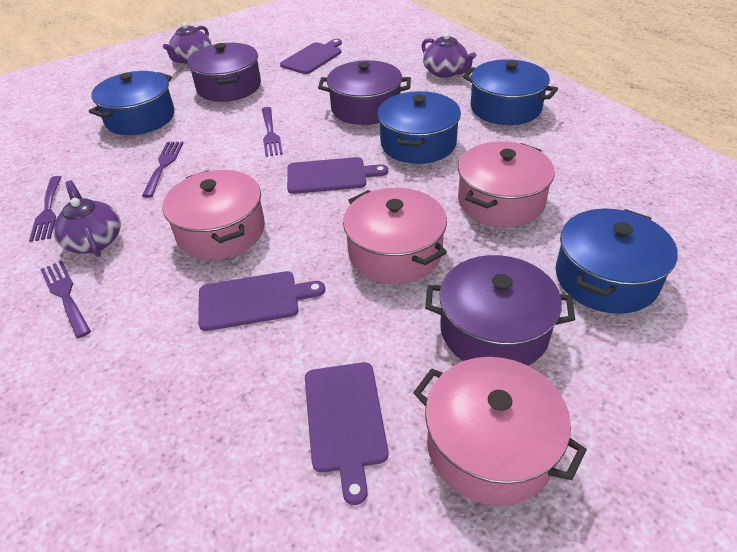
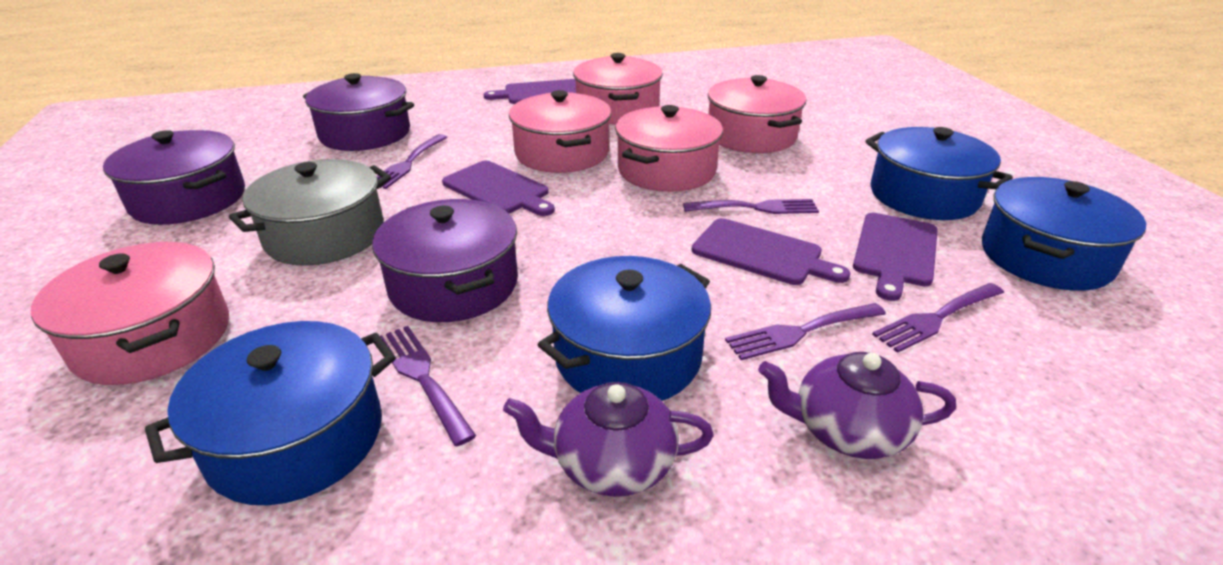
grey pot: 0 -> 1
pink pot: 4 -> 5
purple fork: 4 -> 5
purple teapot: 3 -> 2

